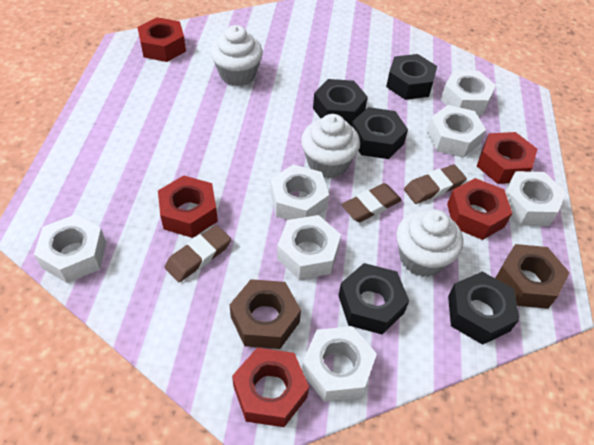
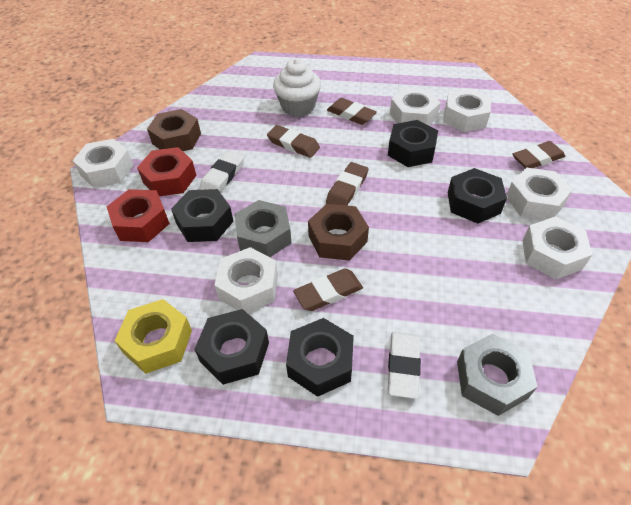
brown eraser: 3 -> 5
grey nut: 0 -> 2
red nut: 5 -> 2
white cupcake: 3 -> 1
white eraser: 0 -> 2
white nut: 7 -> 6
yellow nut: 0 -> 1

